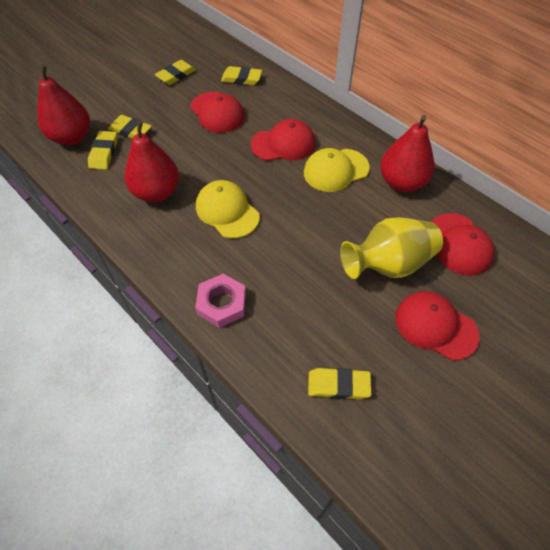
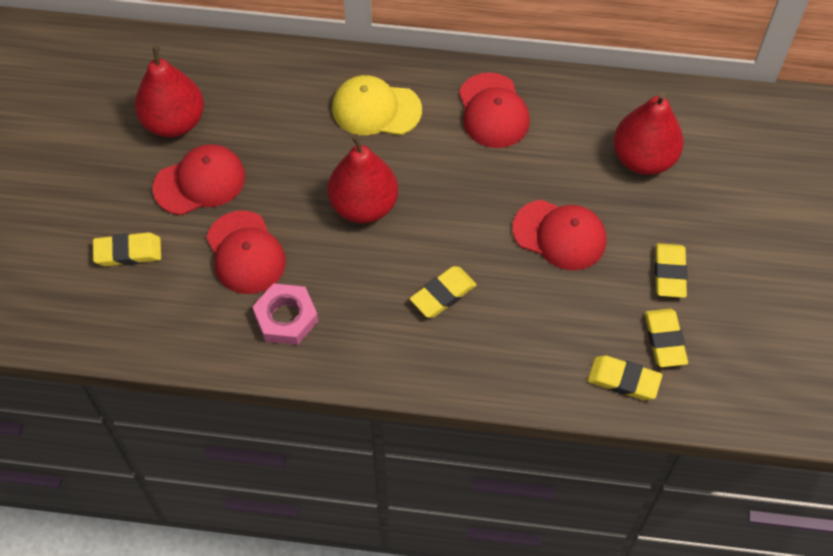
yellow cap: 2 -> 1
yellow vase: 1 -> 0

